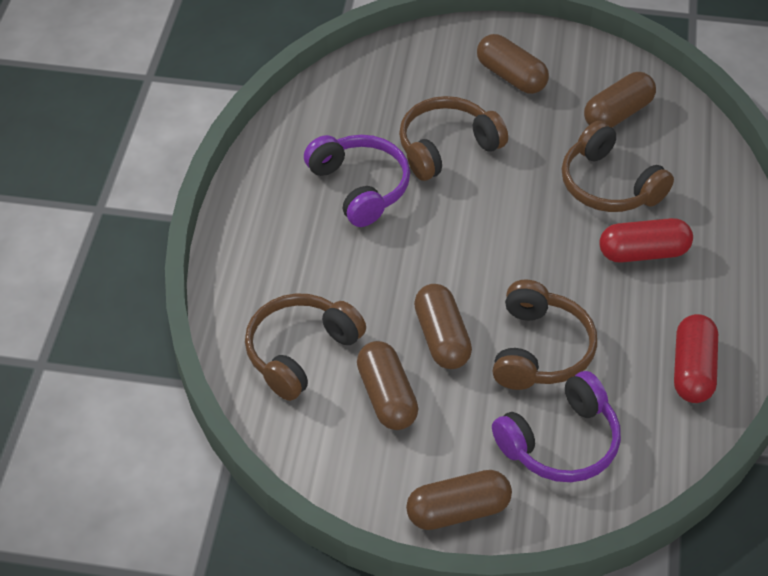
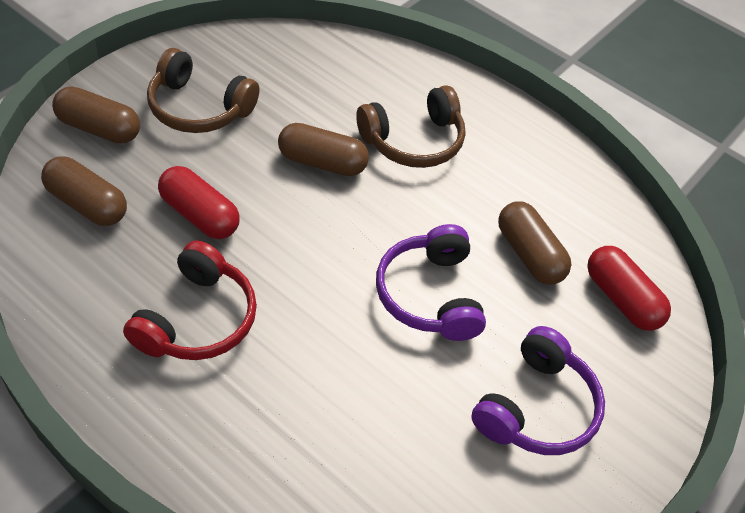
brown capsule: 5 -> 4
brown headphones: 4 -> 2
red headphones: 0 -> 1

